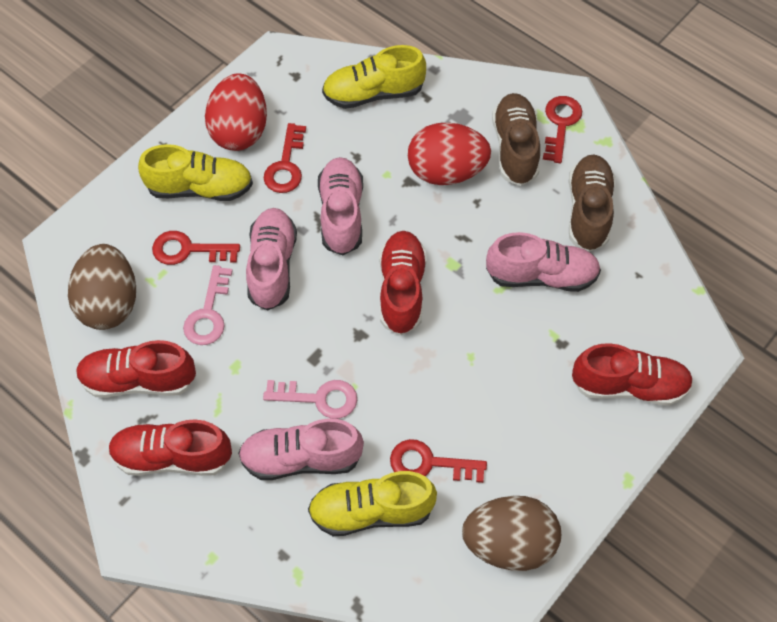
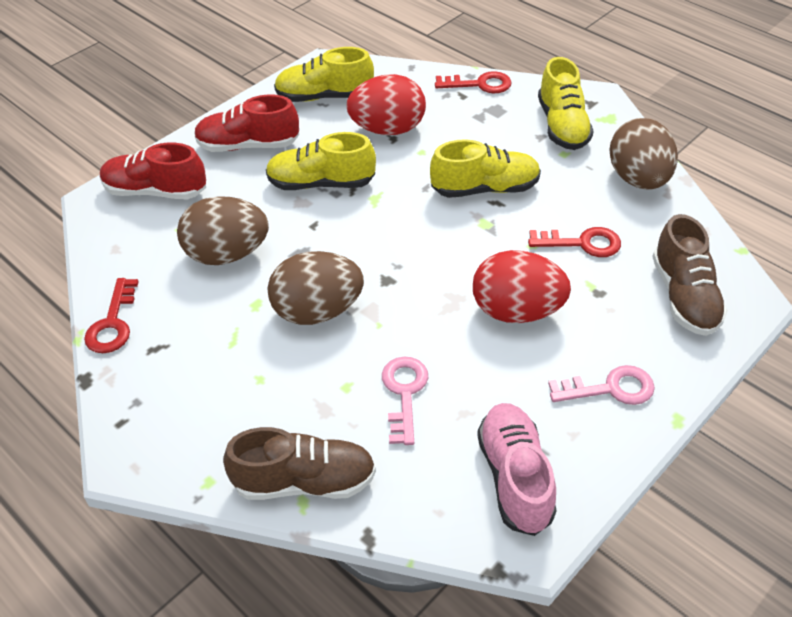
brown egg: 2 -> 3
pink shoe: 4 -> 1
red key: 4 -> 3
red shoe: 4 -> 2
yellow shoe: 3 -> 4

